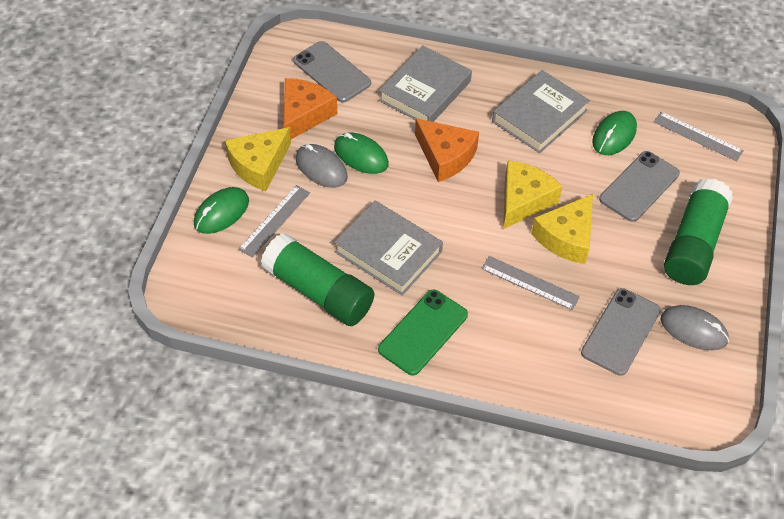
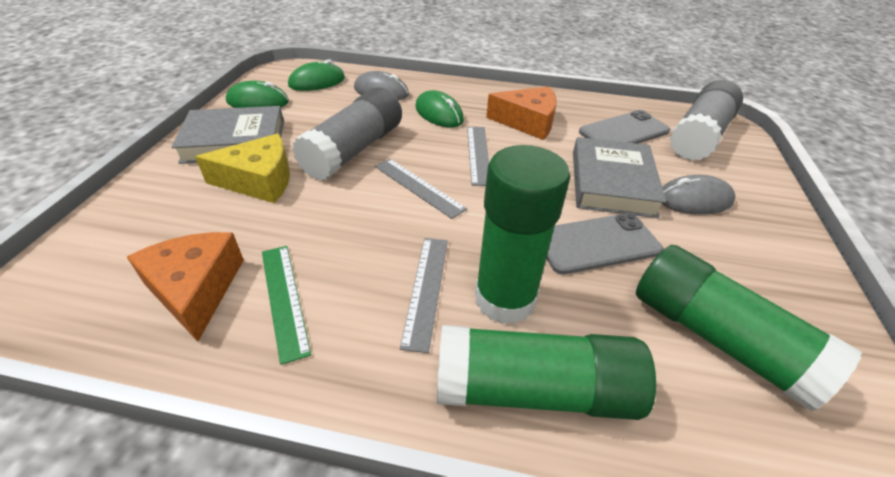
green glue stick: 2 -> 3
green phone: 1 -> 0
green ruler: 0 -> 1
grey book: 3 -> 2
grey glue stick: 0 -> 2
grey phone: 3 -> 2
yellow cheese: 3 -> 1

